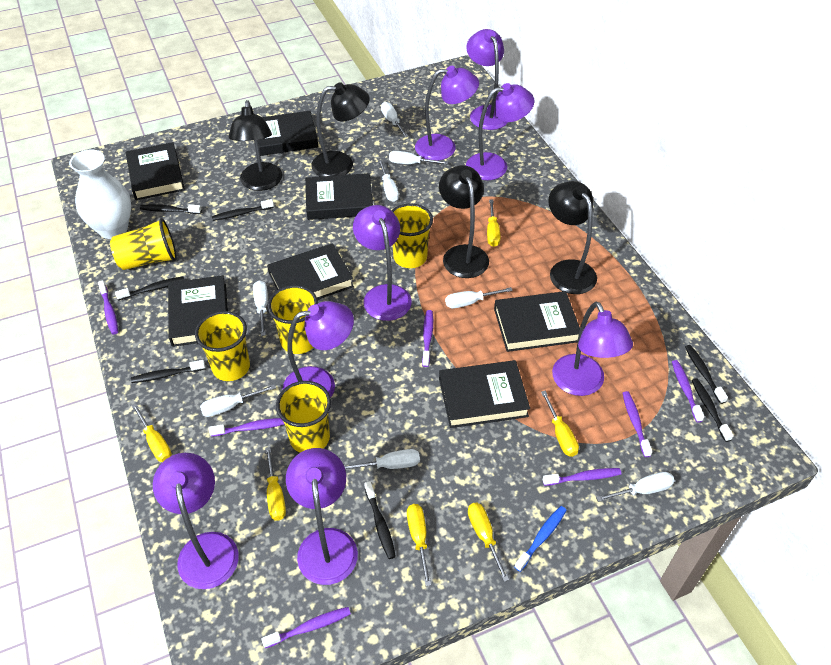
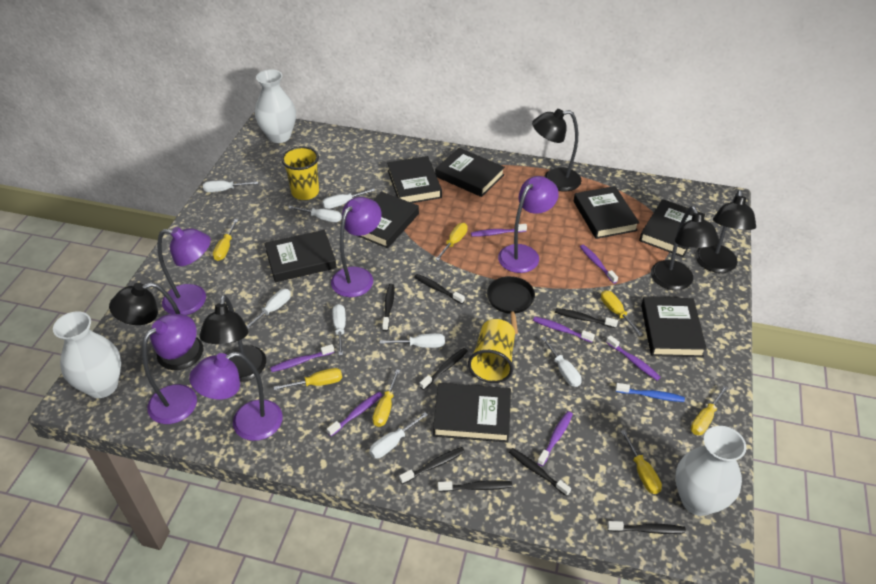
black book: 7 -> 8
black lamp: 4 -> 5
black pan: 0 -> 1
black toothbrush: 7 -> 8
purple lamp: 8 -> 5
white vase: 1 -> 3
yellow cup: 5 -> 2
yellow screwdriver: 6 -> 7

